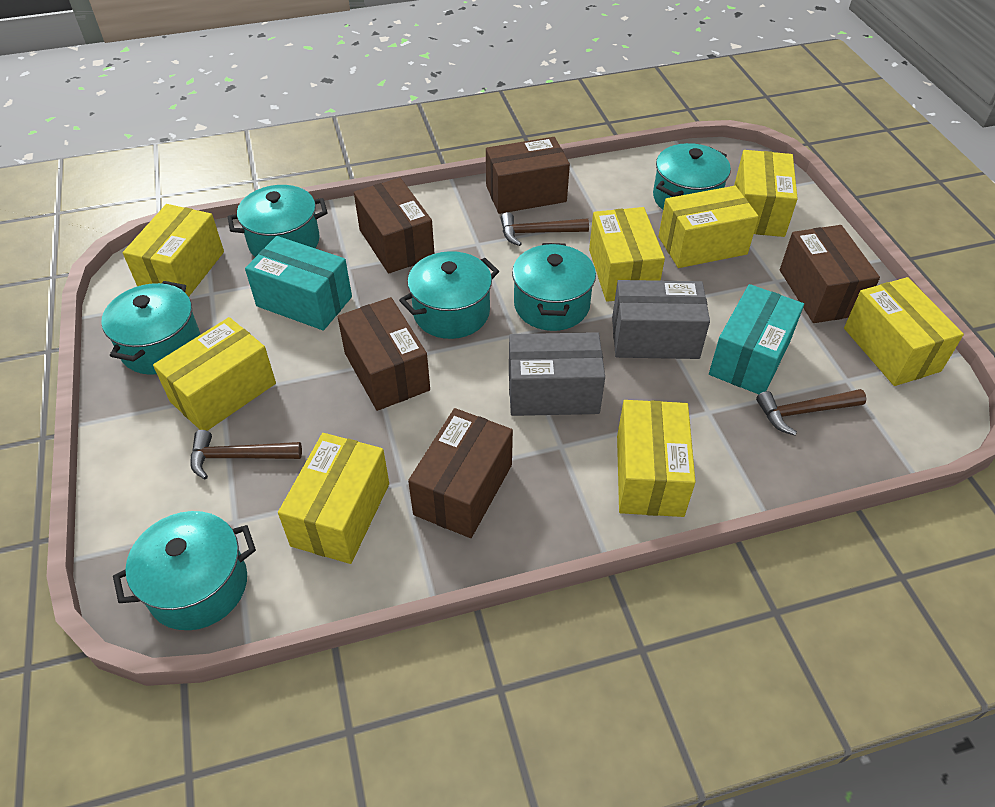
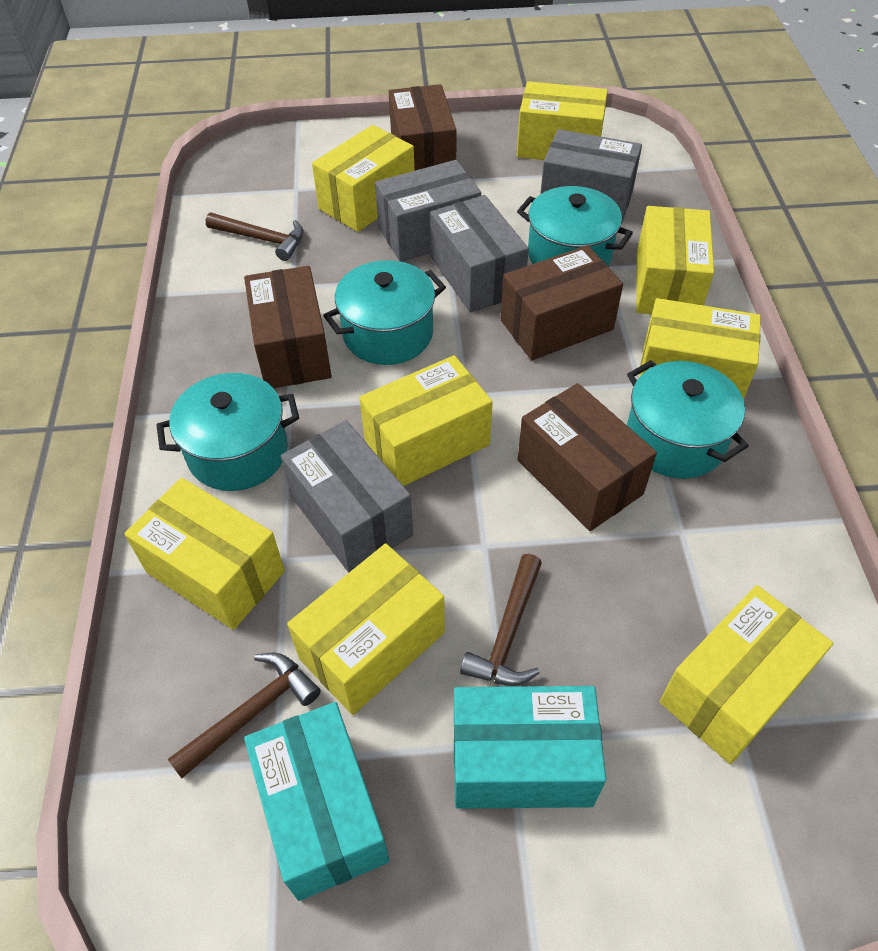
brown box: 5 -> 4
grey box: 2 -> 4
turquoise pot: 6 -> 4

